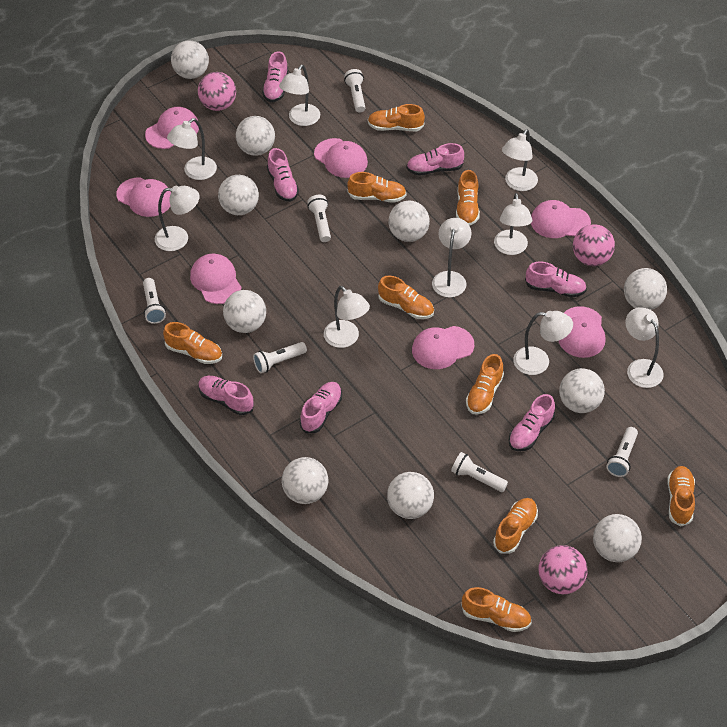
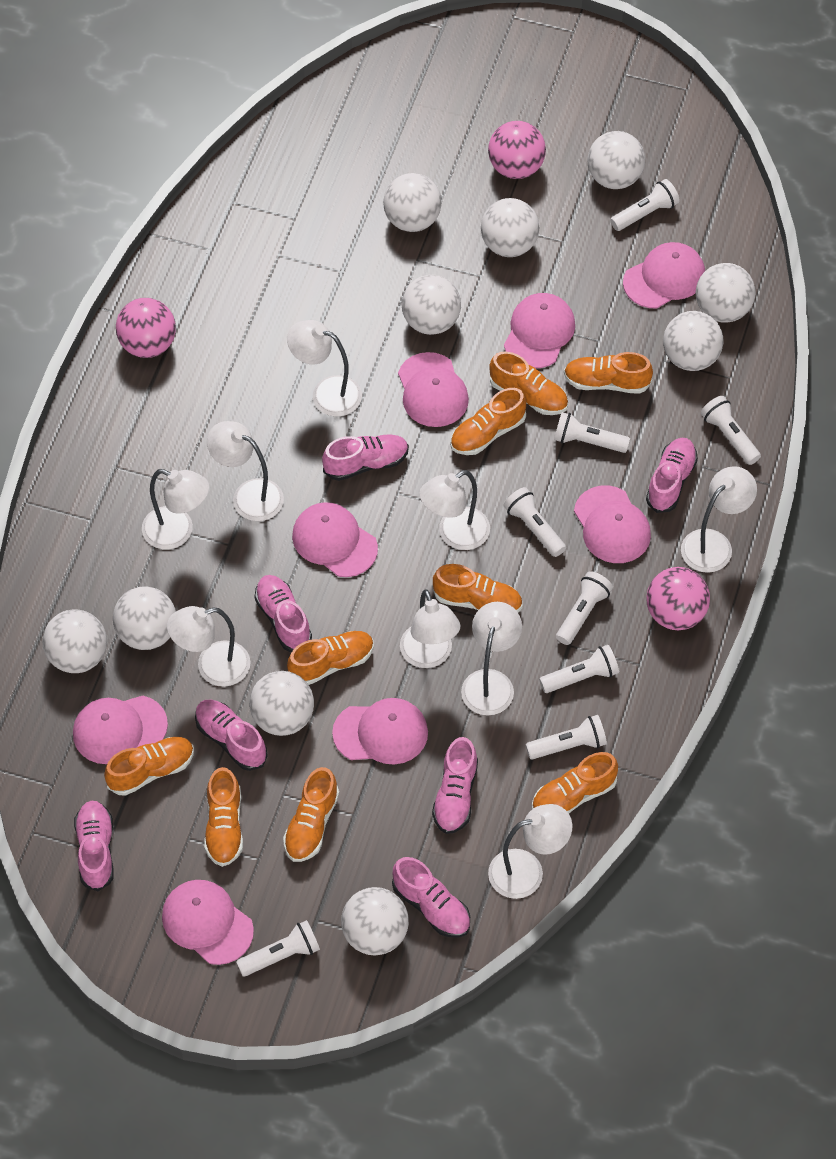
pink cap: 7 -> 8
white flashlight: 6 -> 8

